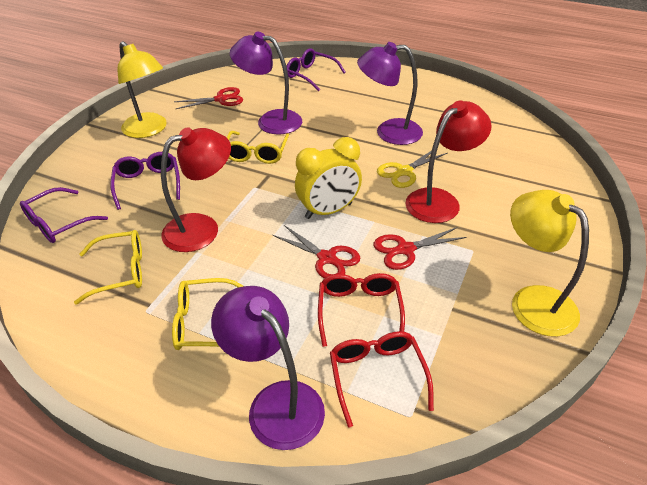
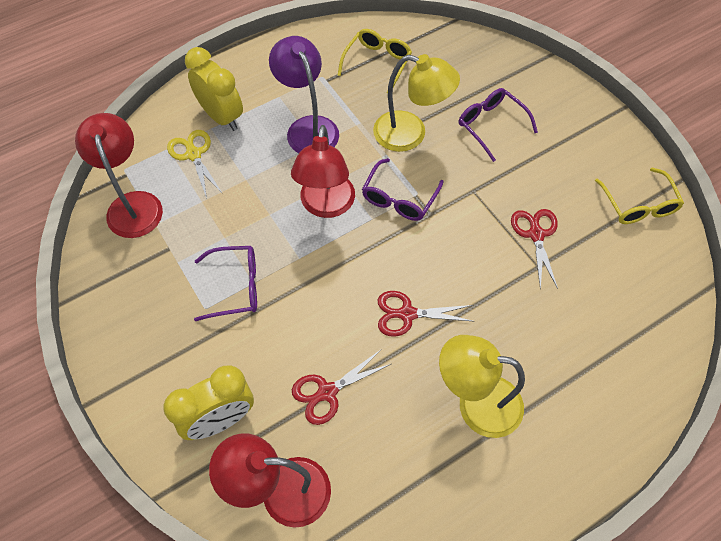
purple lamp: 3 -> 1
red glasses: 2 -> 0
red lamp: 2 -> 3
yellow clock: 1 -> 2
yellow glasses: 3 -> 2

